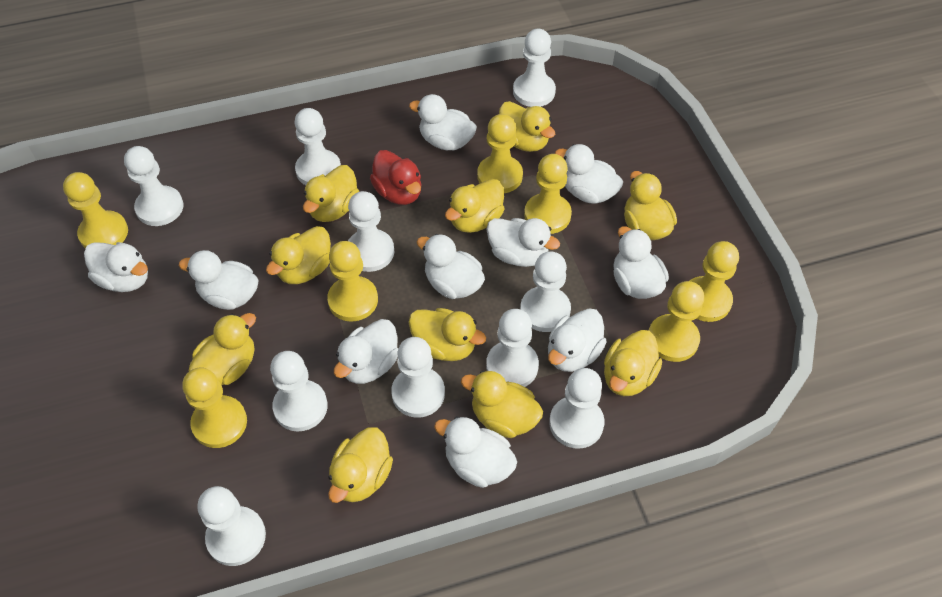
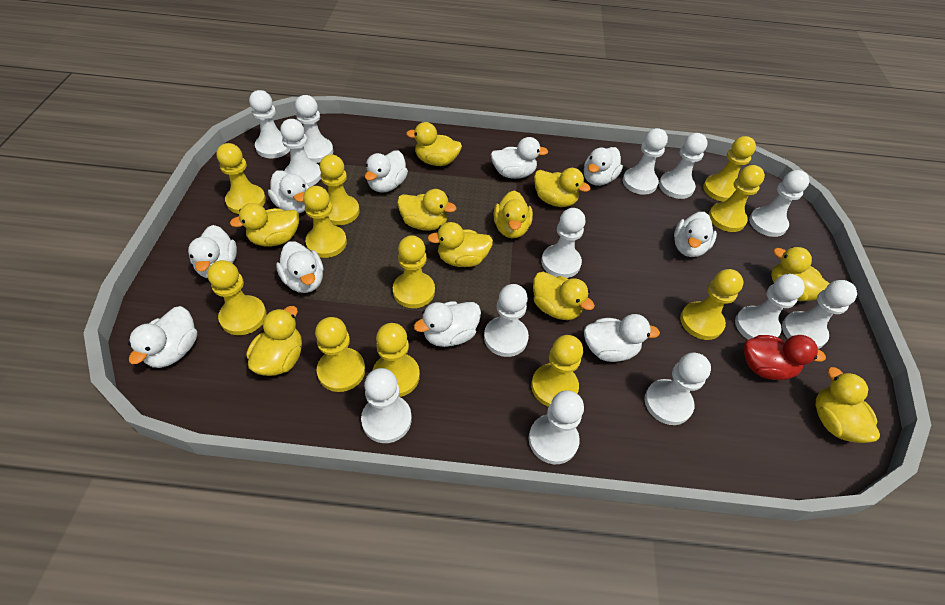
white pawn: 10 -> 13
yellow pawn: 7 -> 11

